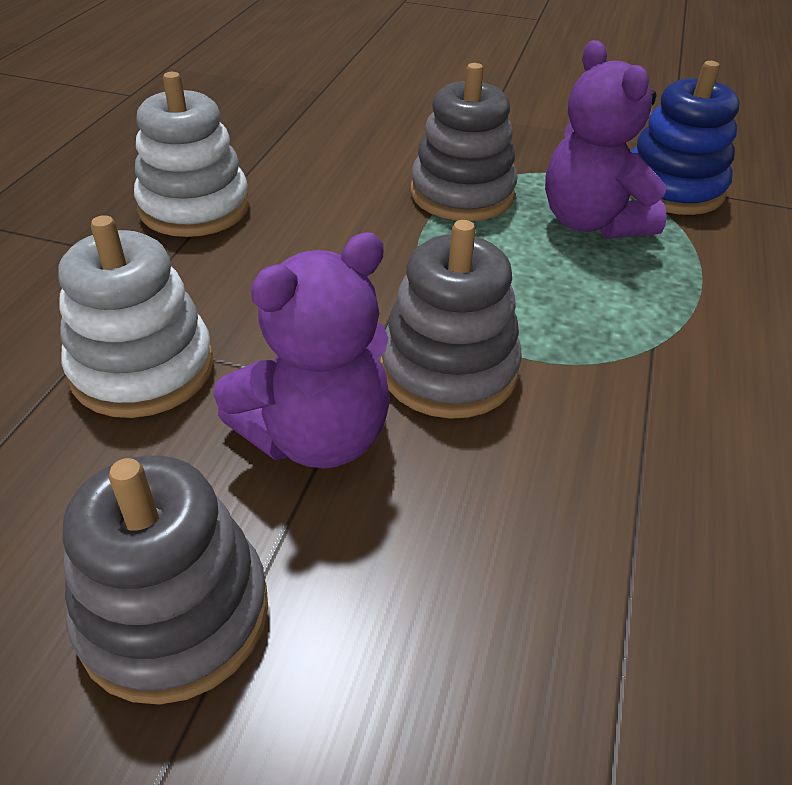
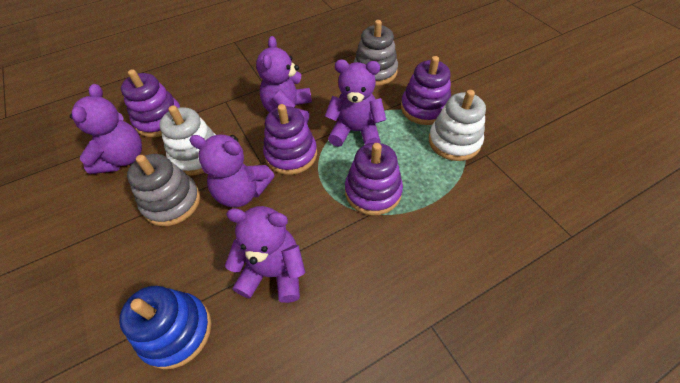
grey stacking toy: 3 -> 2
purple stacking toy: 0 -> 4
purple teddy bear: 2 -> 5

